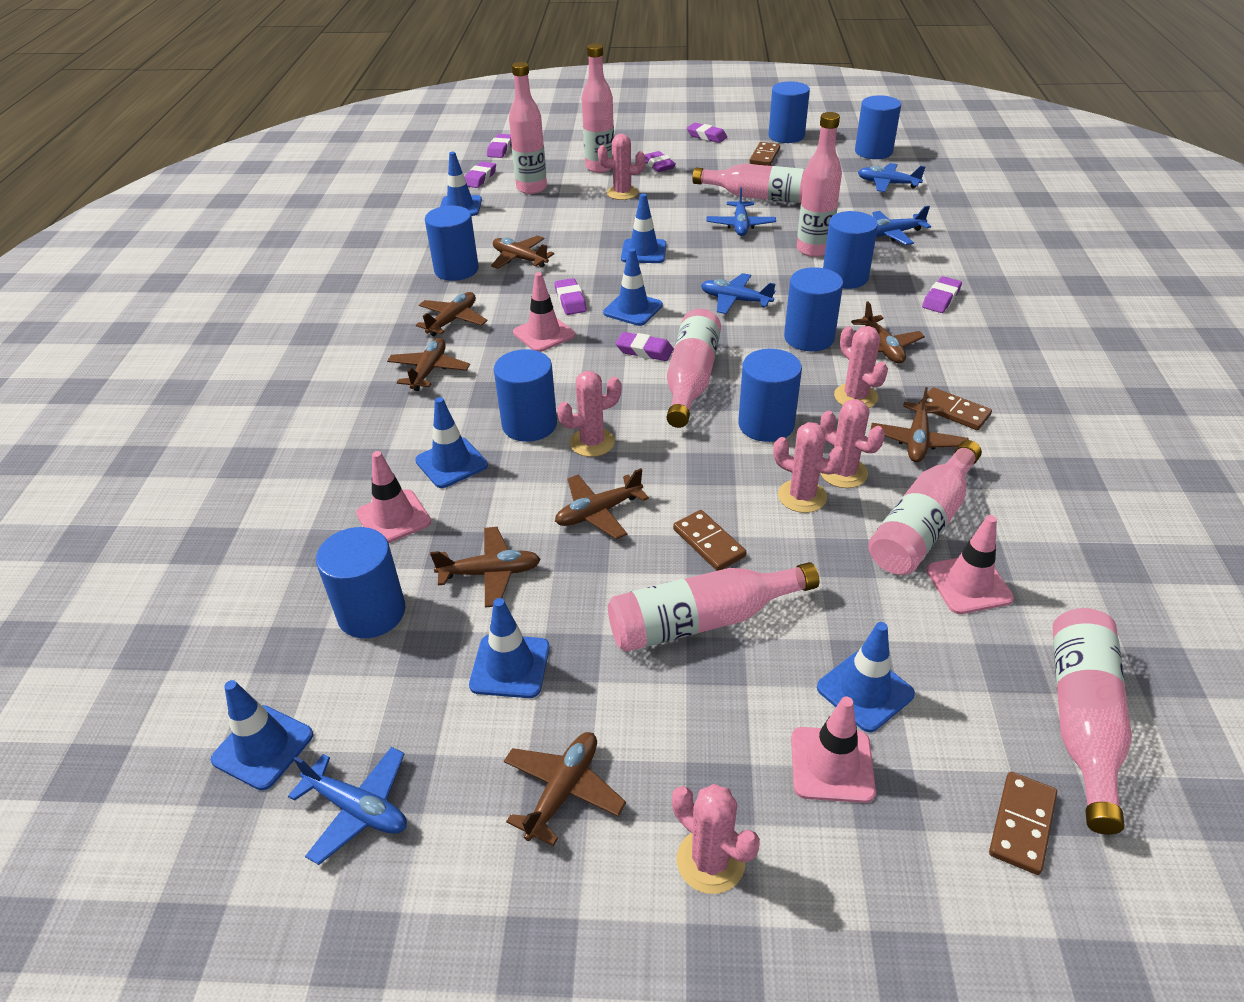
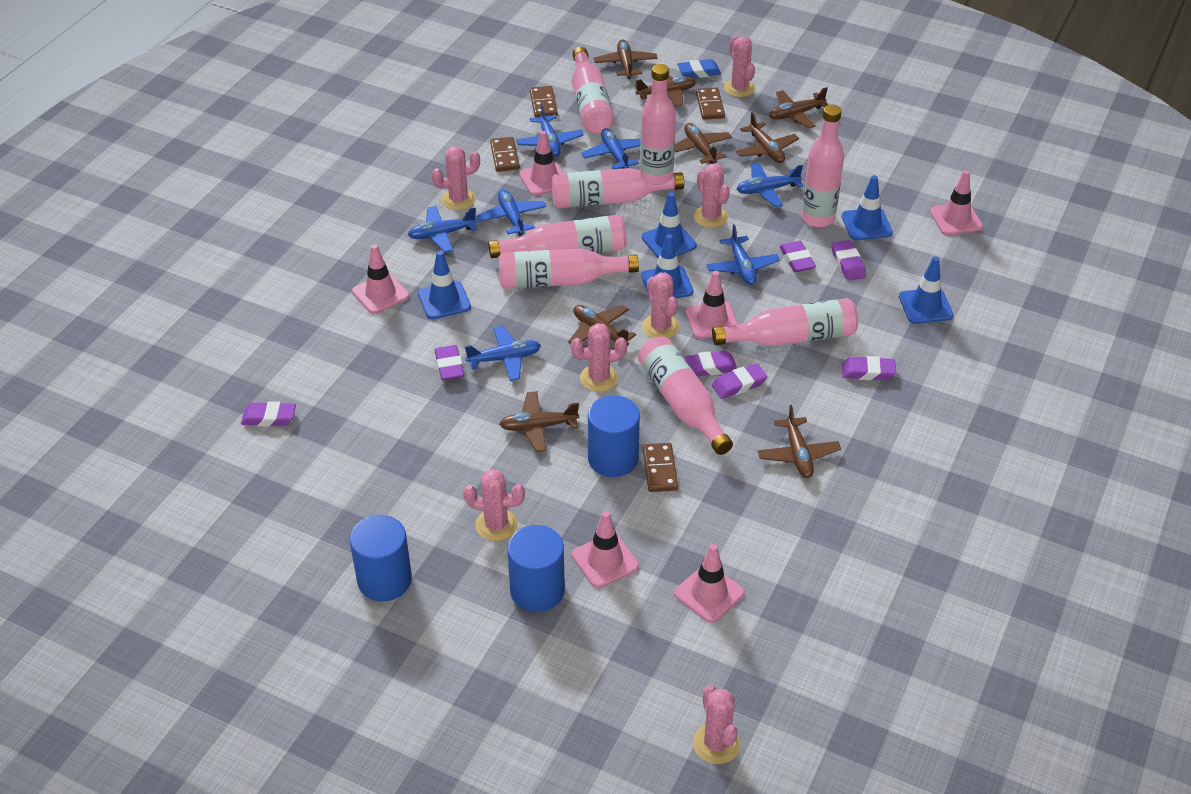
blue cylinder: 8 -> 3
blue eraser: 0 -> 1
blue plane: 5 -> 7
blue traffic cone: 7 -> 5
pink cactus: 6 -> 7
pink traffic cone: 4 -> 6

